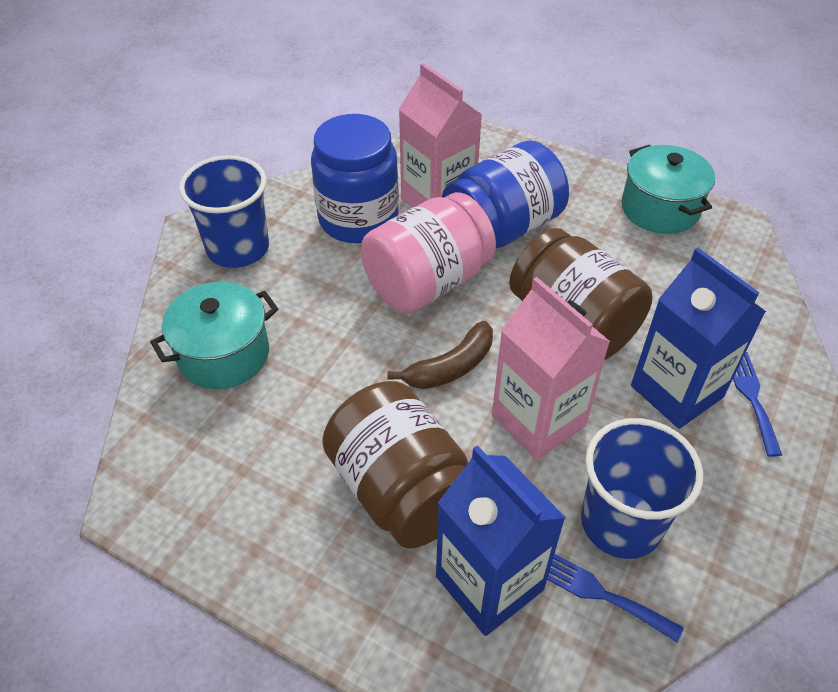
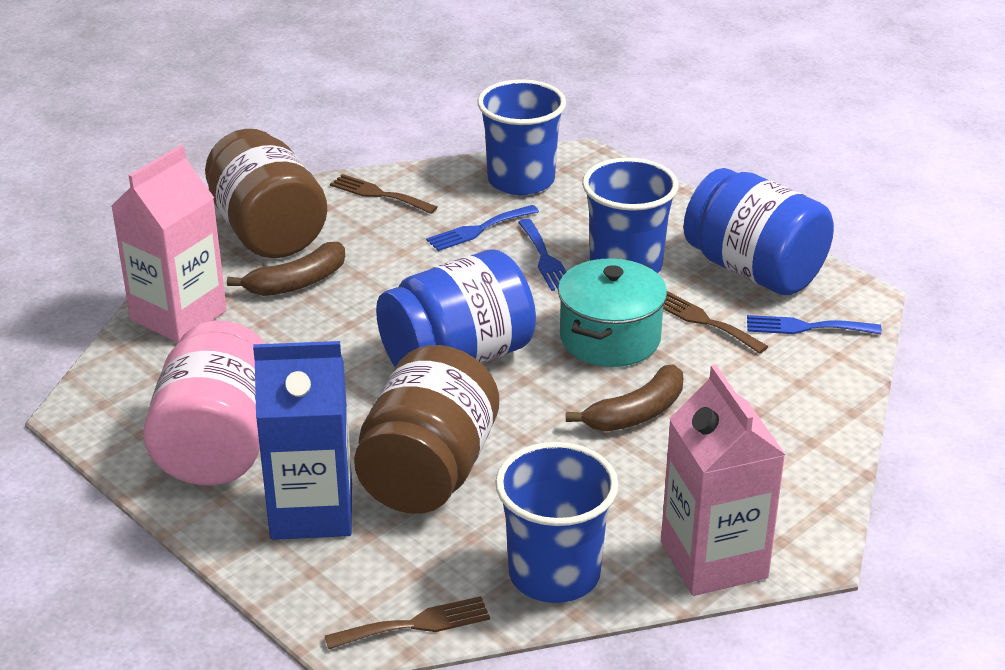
blue carton: 2 -> 1
blue cup: 2 -> 3
blue fork: 2 -> 3
brown banana: 1 -> 2
brown fork: 0 -> 3
turquoise pot: 2 -> 1

